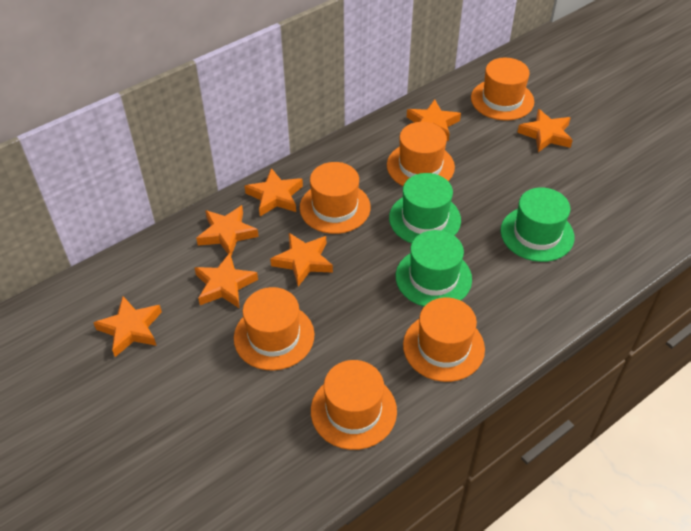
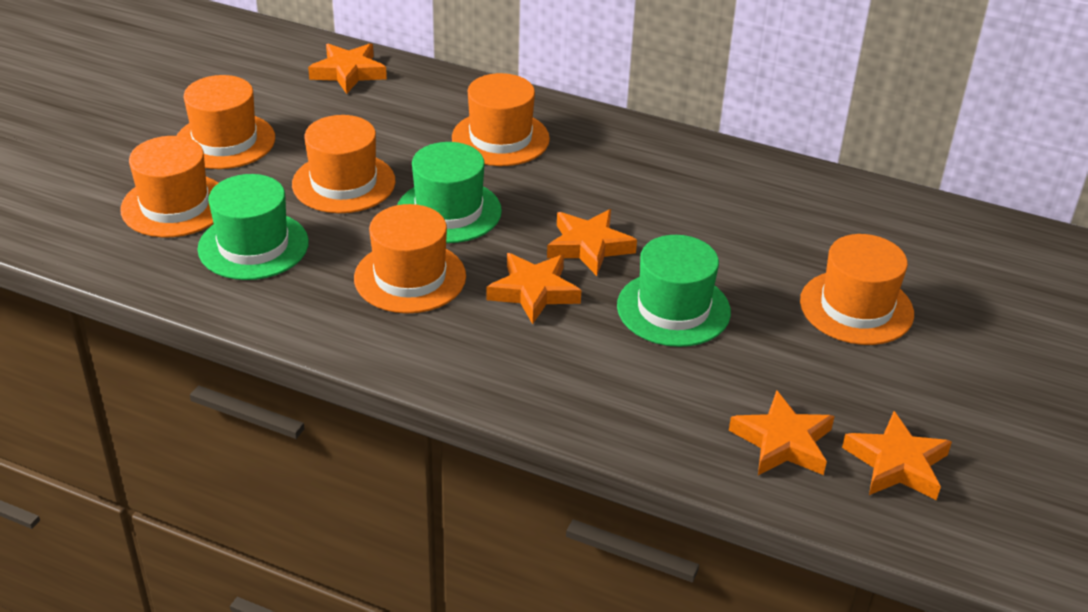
orange star: 7 -> 5

